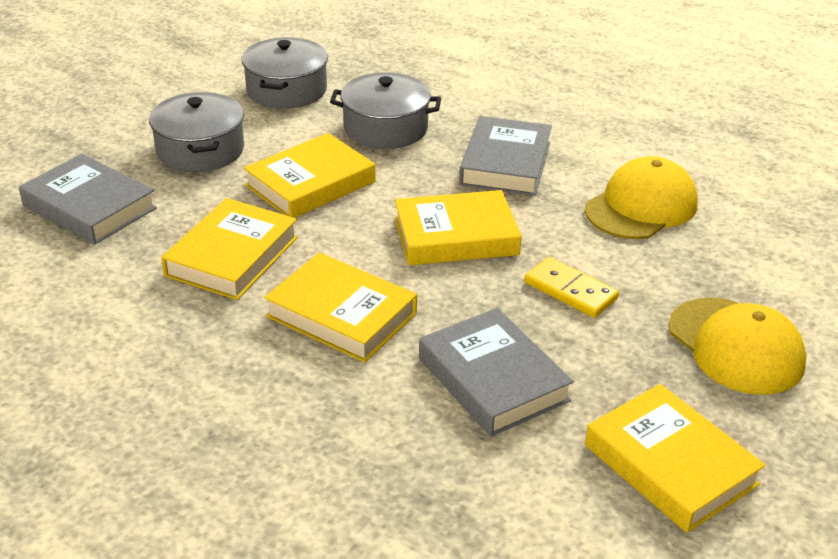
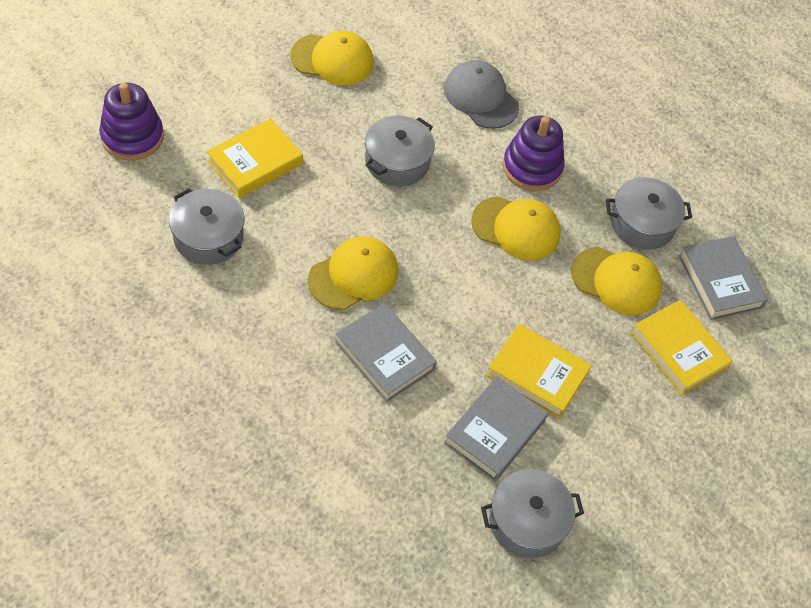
grey cap: 0 -> 1
grey pot: 3 -> 4
purple stacking toy: 0 -> 2
yellow book: 5 -> 3
yellow cap: 2 -> 4
yellow domino: 1 -> 0

